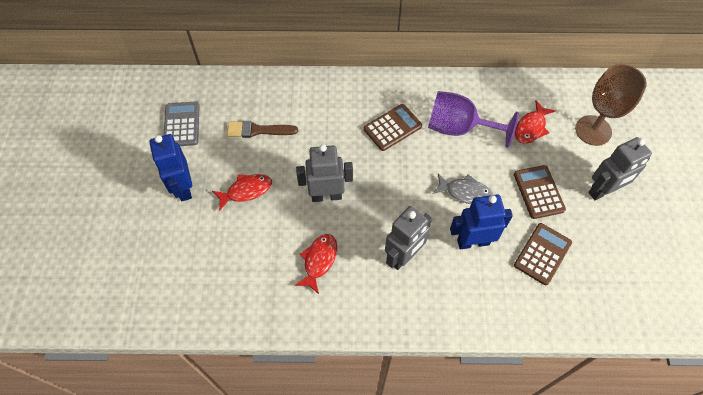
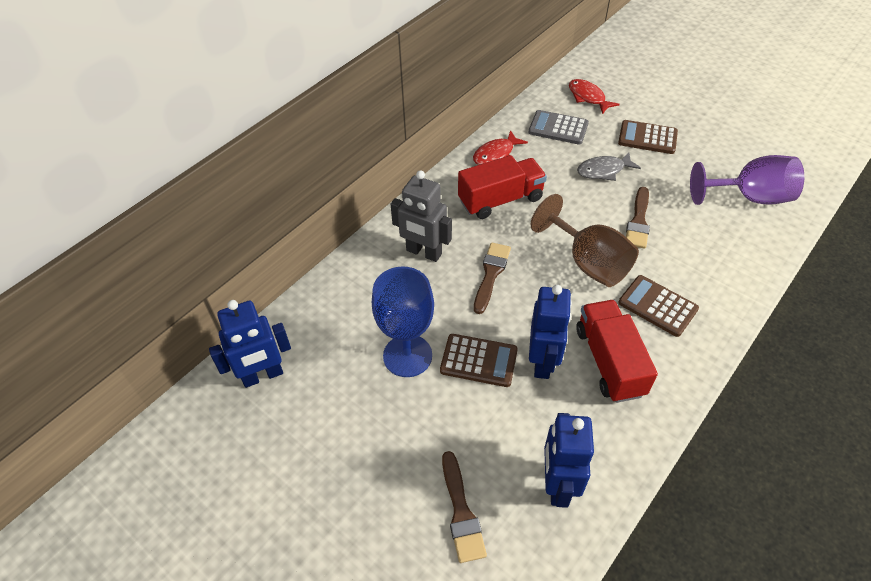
blue goblet: 0 -> 1
blue robot: 2 -> 3
brown brush: 1 -> 3
grey robot: 3 -> 1
red fish: 3 -> 2
red truck: 0 -> 2

